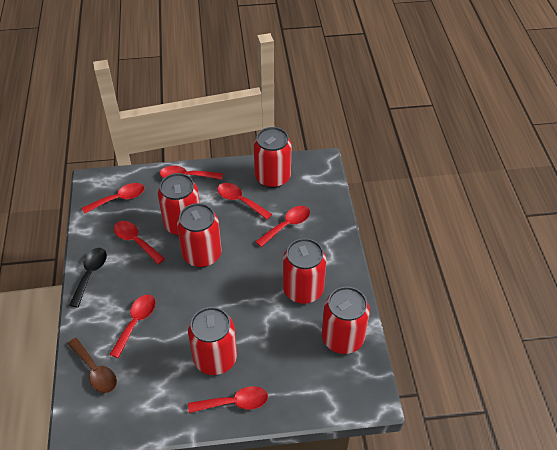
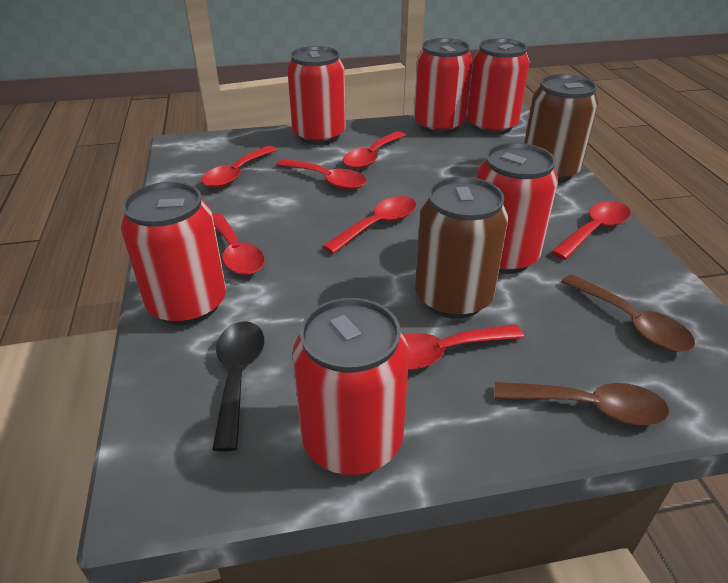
brown can: 0 -> 2
brown spoon: 1 -> 2

